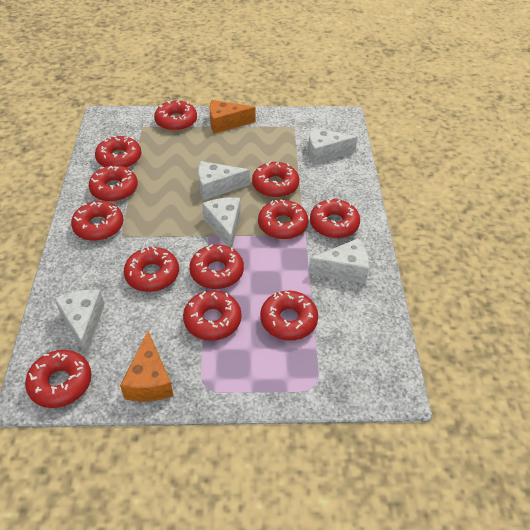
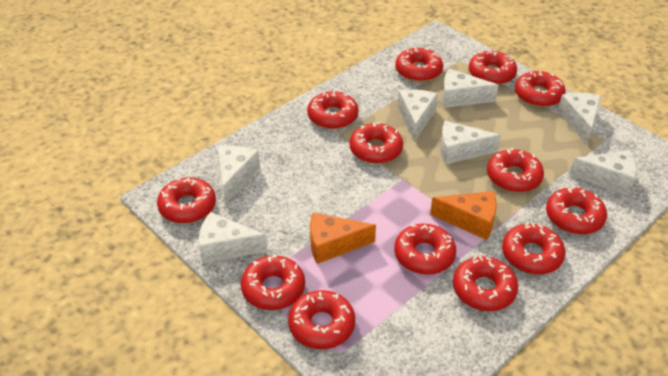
red donut: 12 -> 13
white cheese: 5 -> 7

